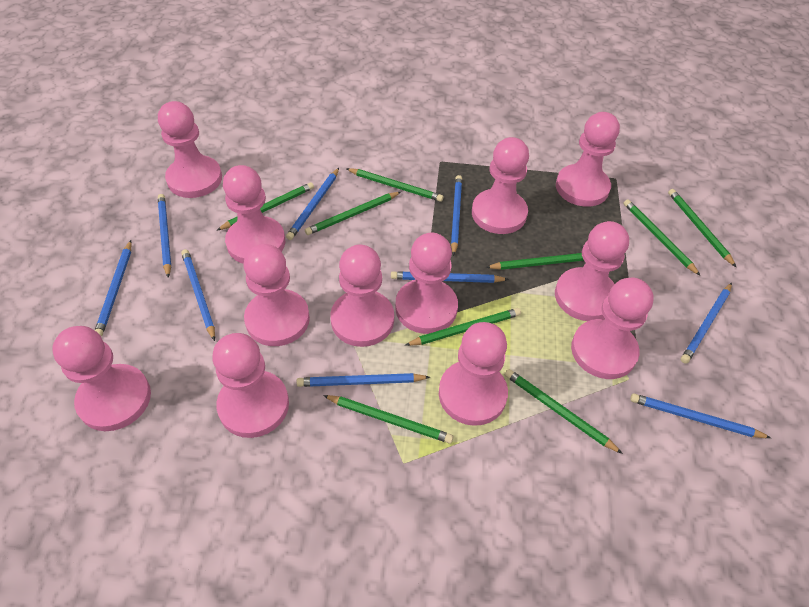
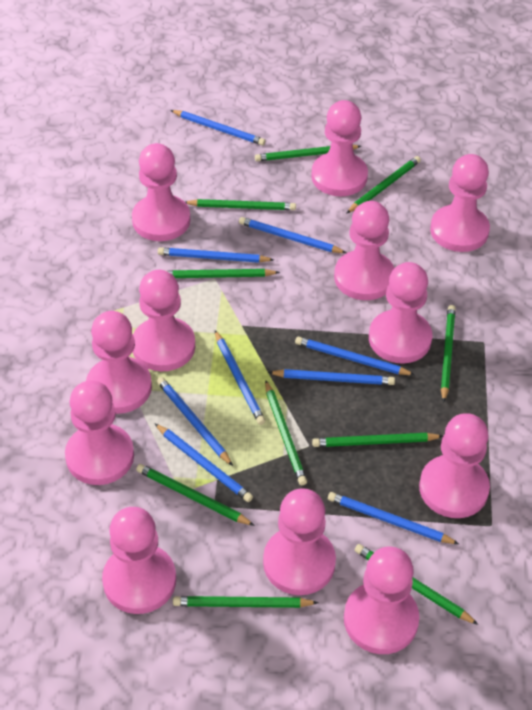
green pencil: 9 -> 10

